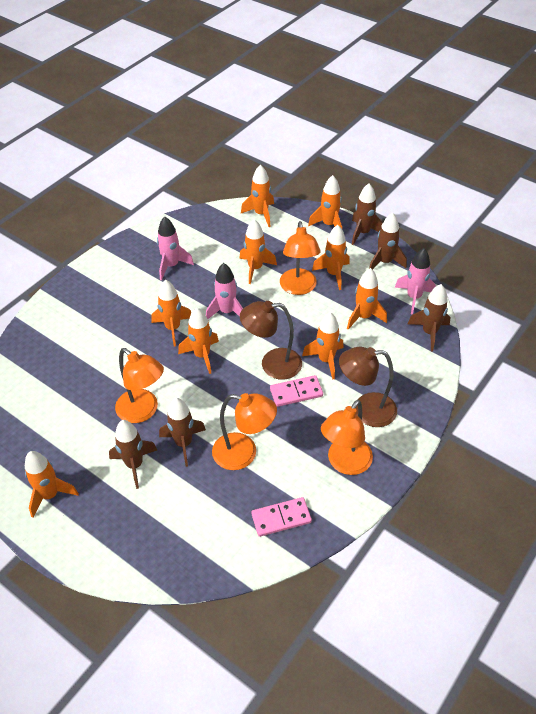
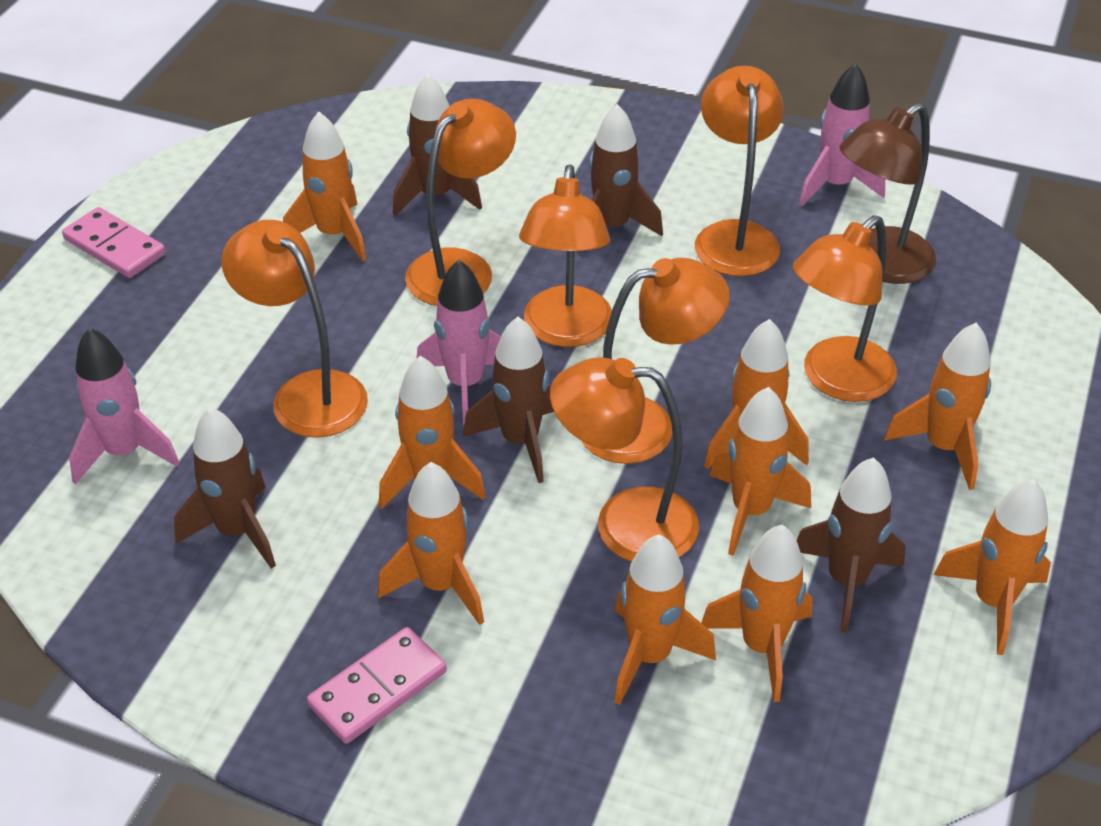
brown lamp: 2 -> 1
orange lamp: 4 -> 7

